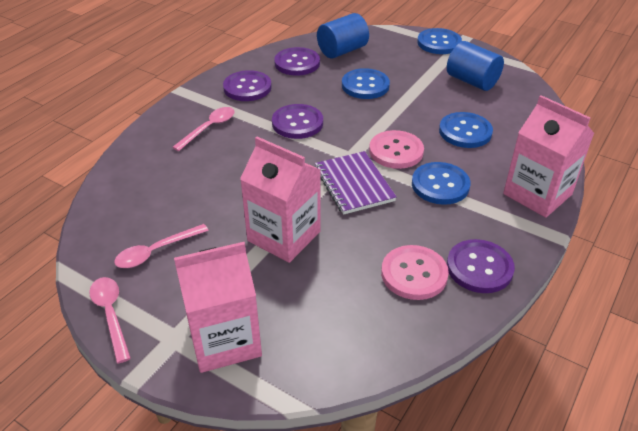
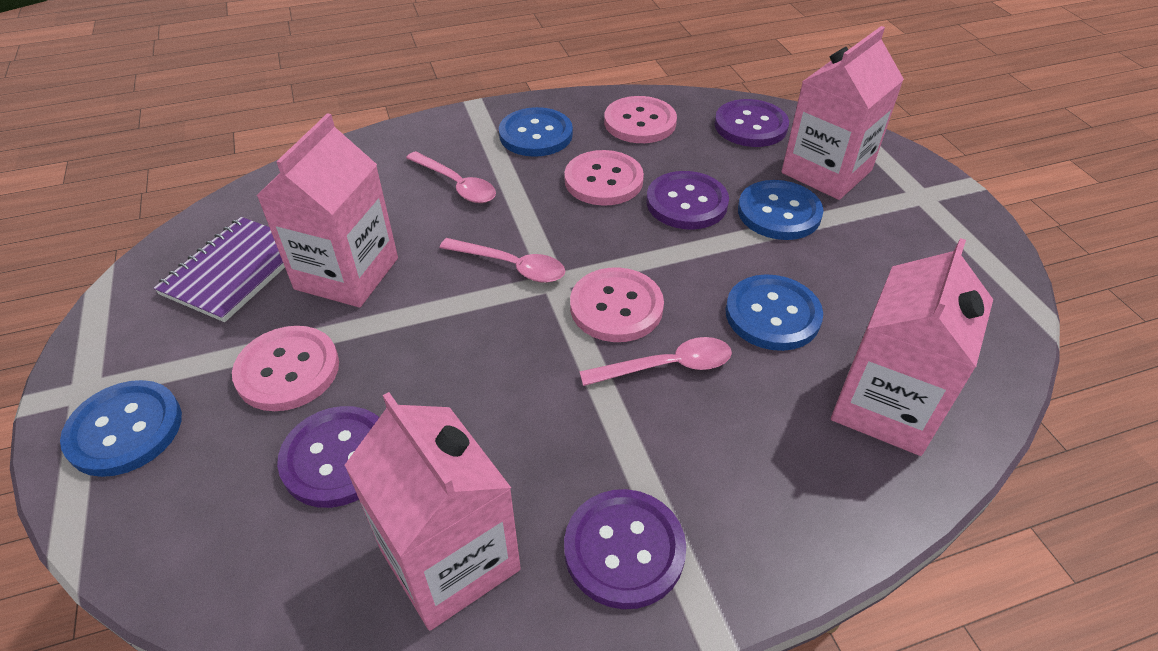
blue cylinder: 2 -> 0
pink button: 2 -> 4
pink carton: 3 -> 4

